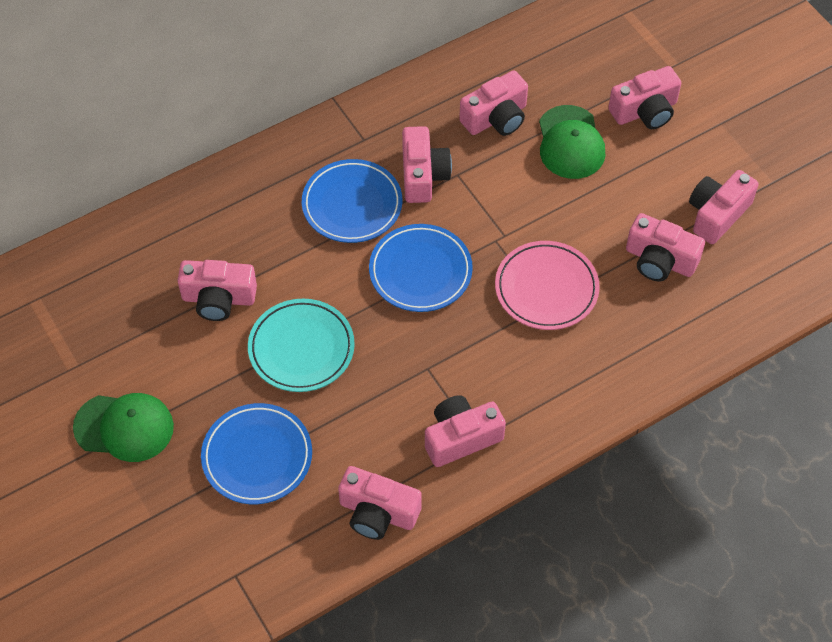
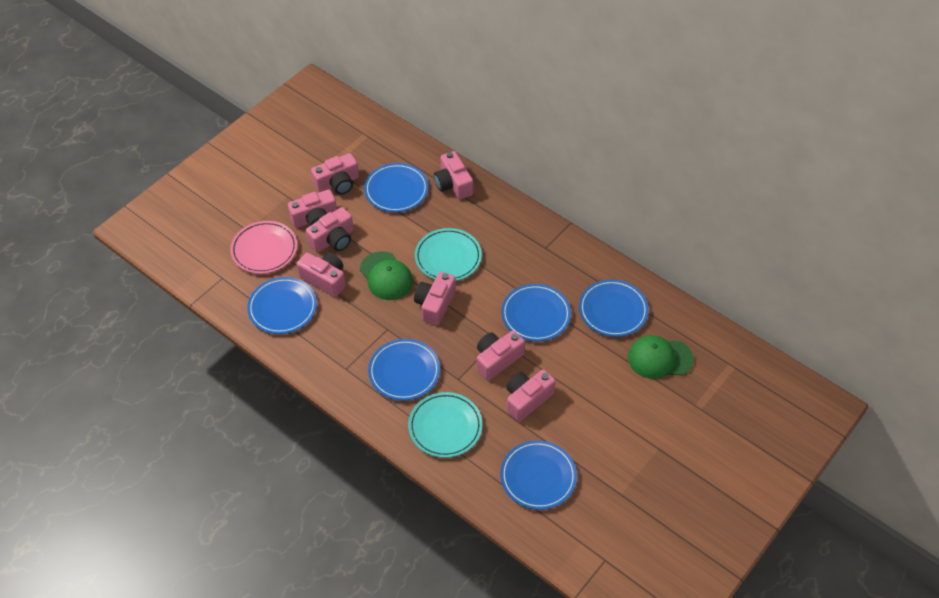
blue plate: 3 -> 6
turquoise plate: 1 -> 2

